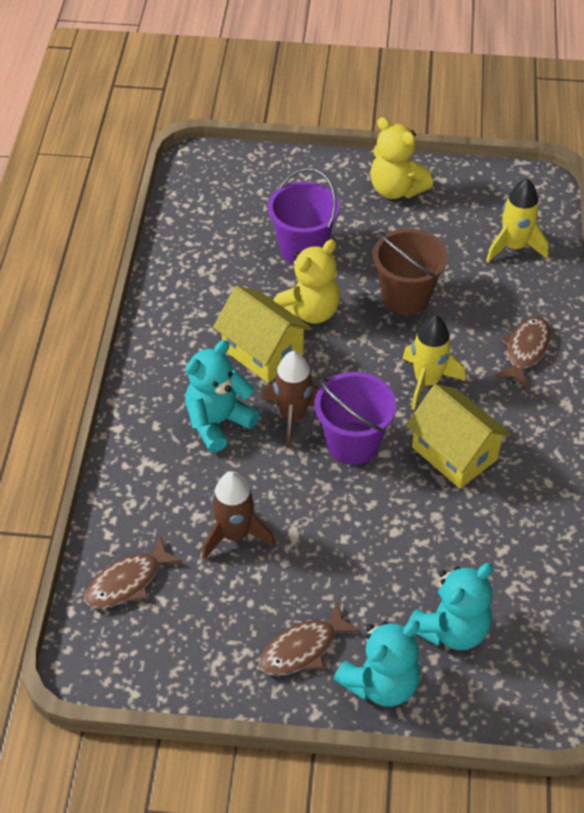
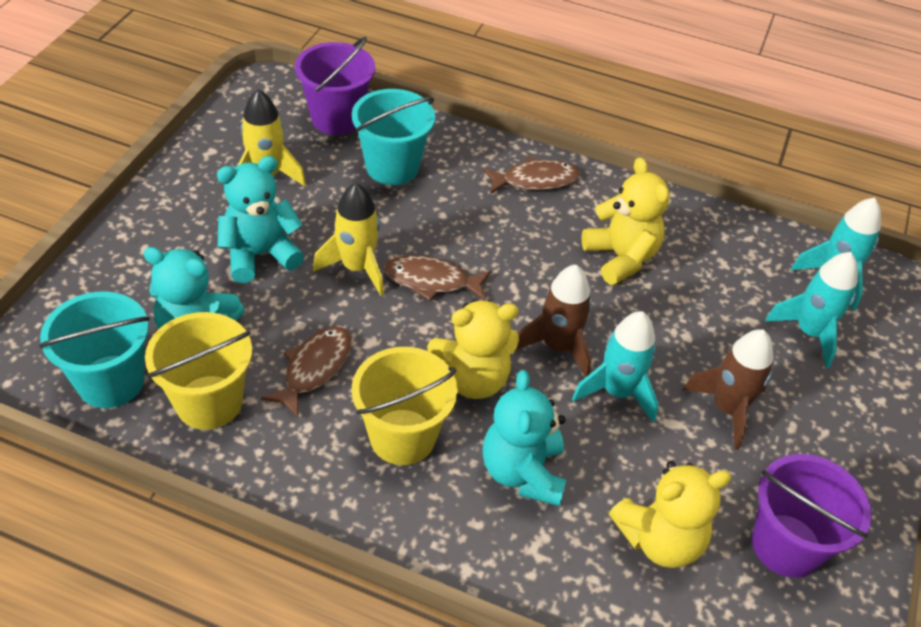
brown bucket: 1 -> 0
turquoise bucket: 0 -> 2
turquoise rocket: 0 -> 3
yellow bucket: 0 -> 2
yellow house: 2 -> 0
yellow teddy bear: 2 -> 3

